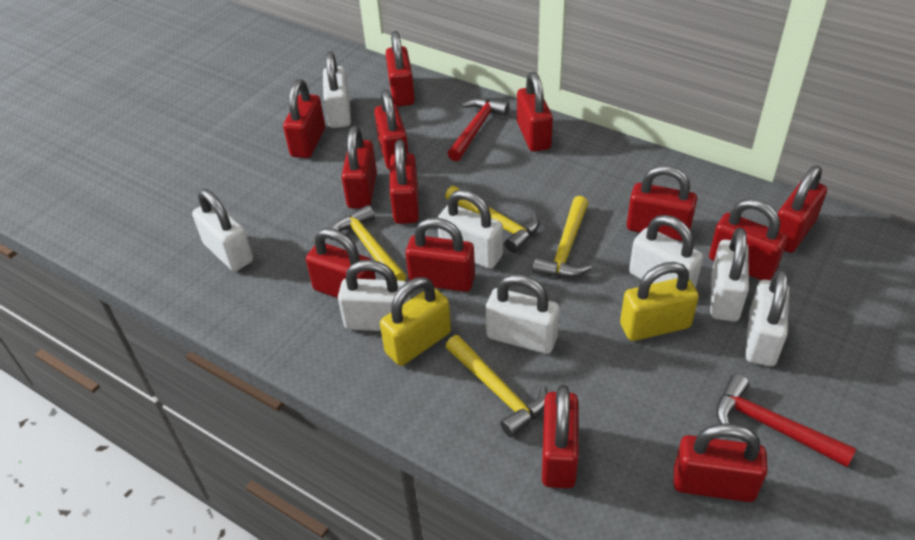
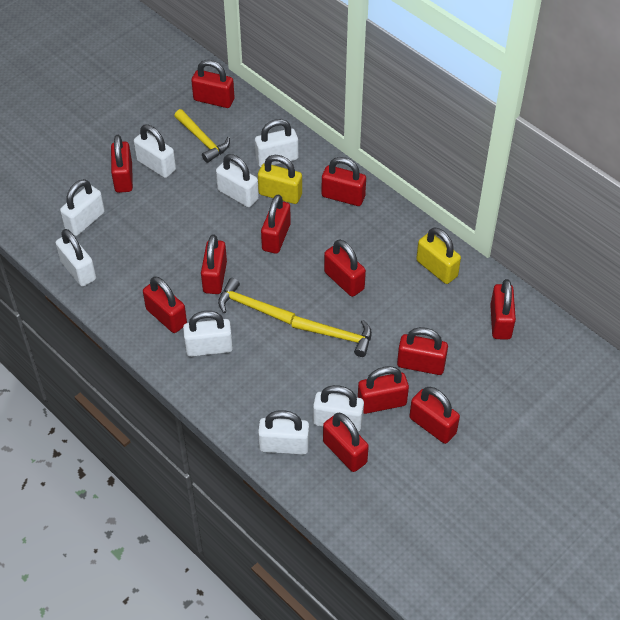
red hammer: 2 -> 0
red padlock: 13 -> 12
yellow hammer: 4 -> 3

